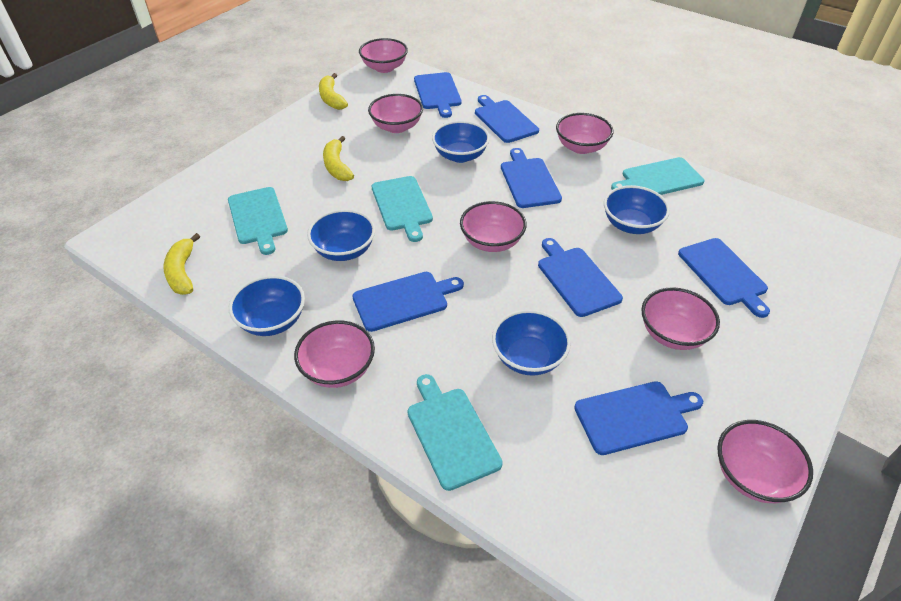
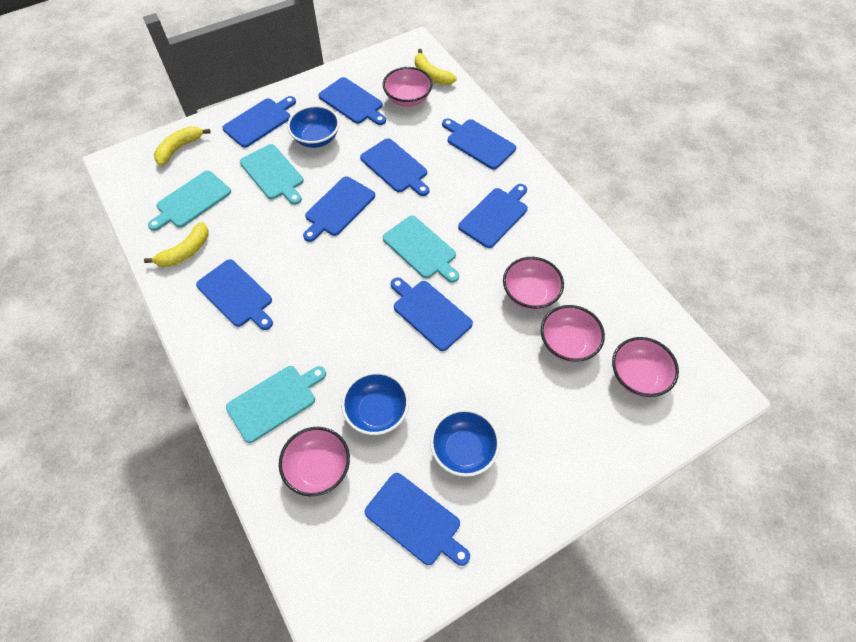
blue bowl: 5 -> 3
blue cutting board: 7 -> 9
pink bowl: 7 -> 5

